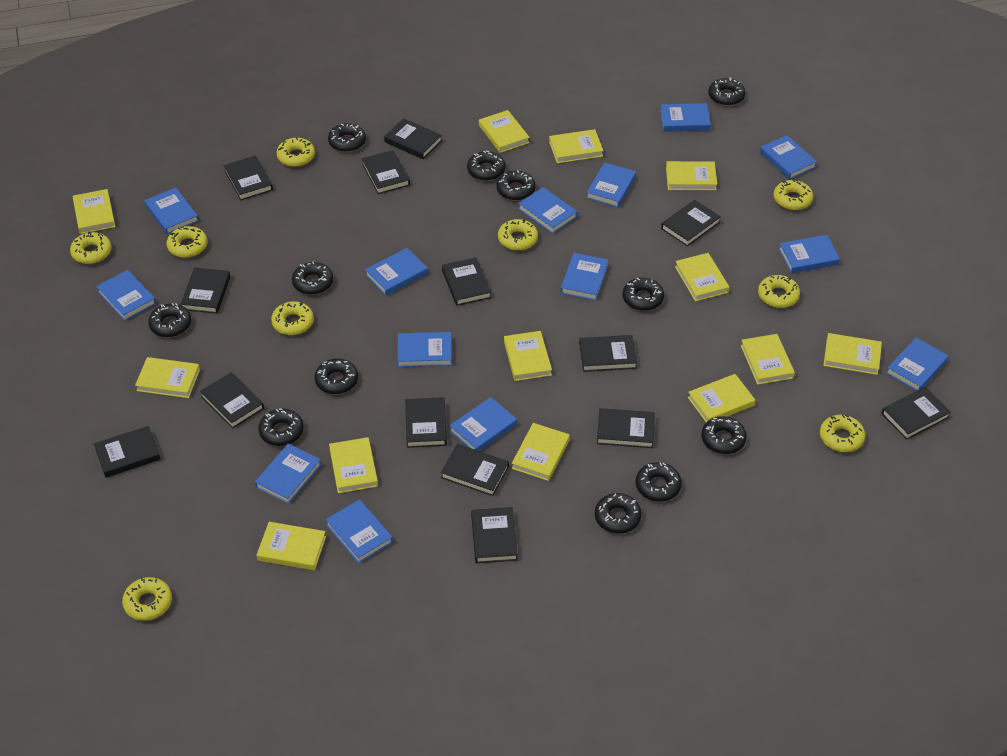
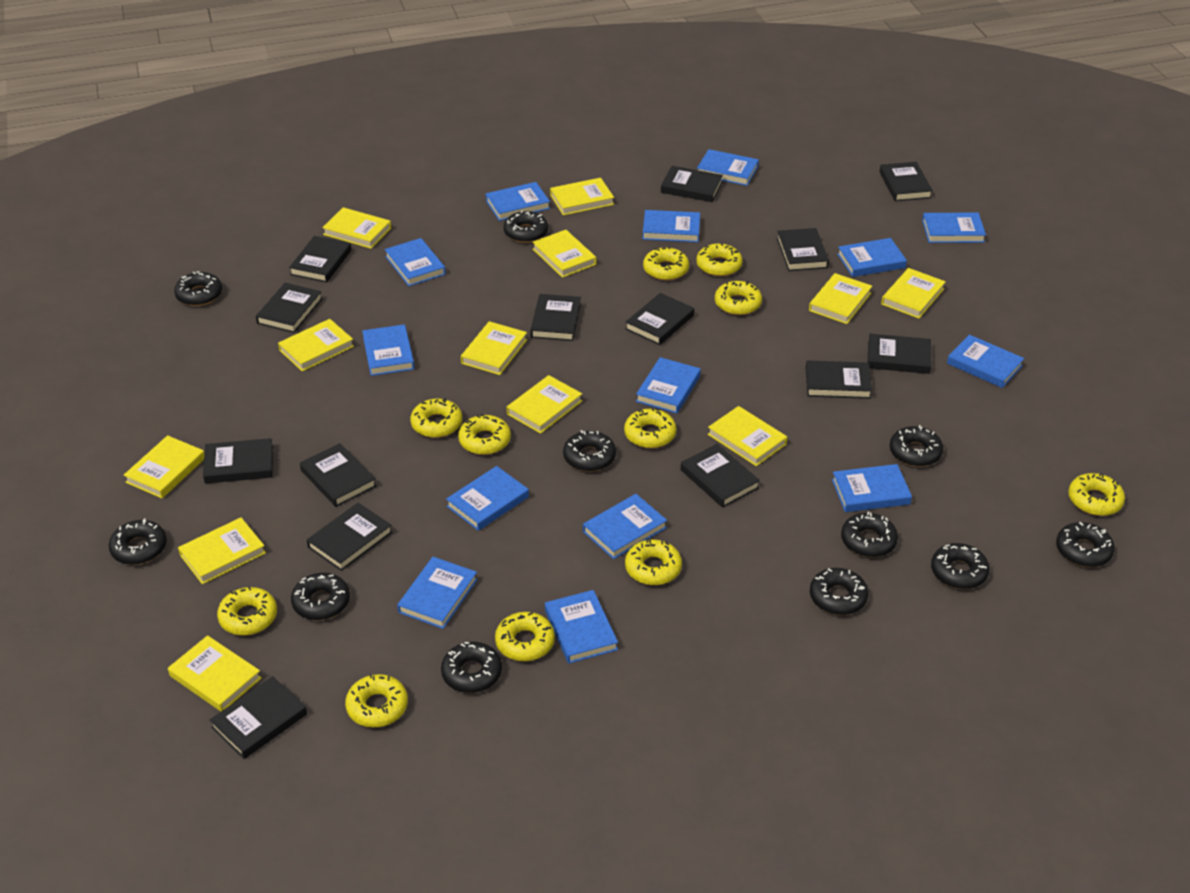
black donut: 12 -> 11
yellow book: 13 -> 12
yellow donut: 9 -> 11

